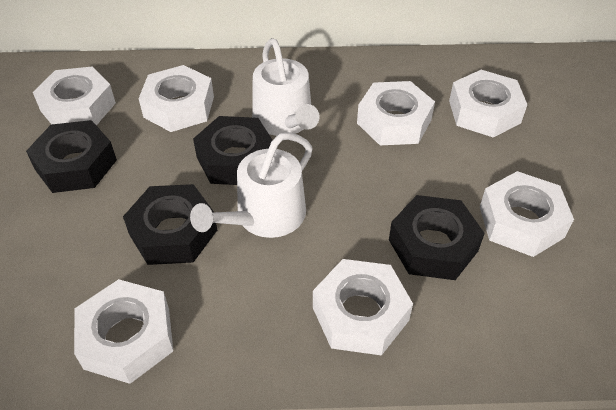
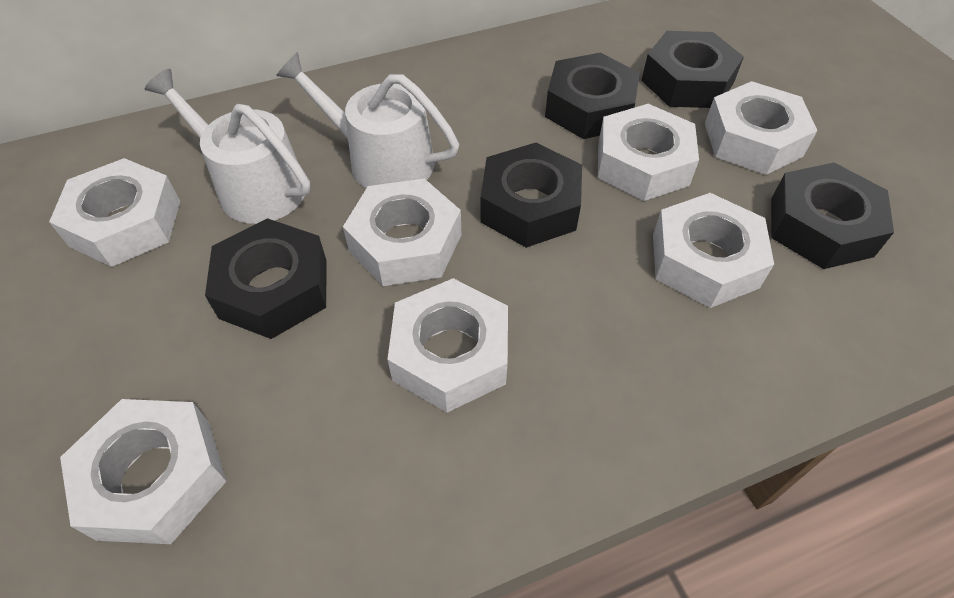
black nut: 4 -> 5

